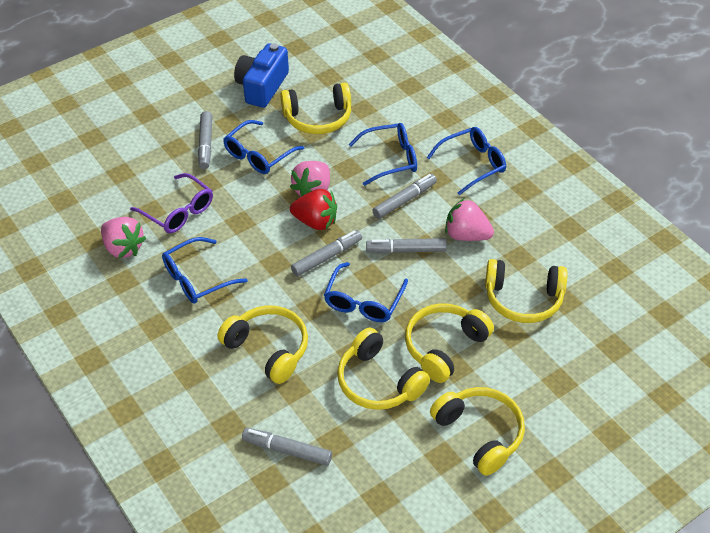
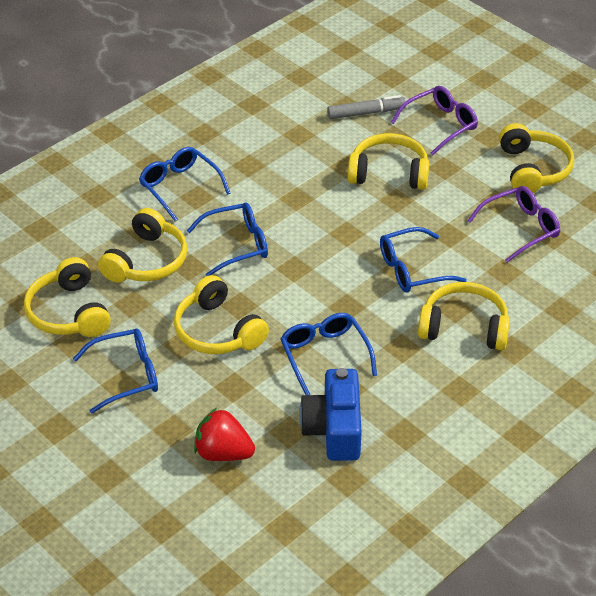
grey marker: 5 -> 1
pink strawberry: 3 -> 0
purple glasses: 1 -> 2

